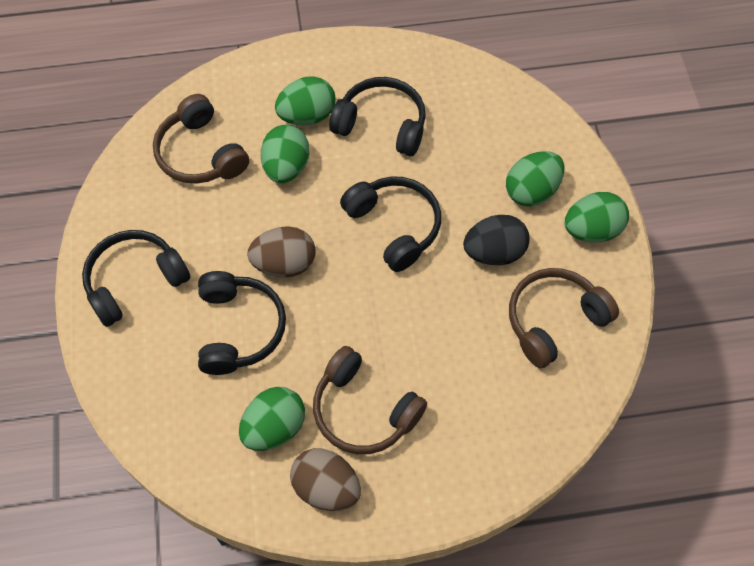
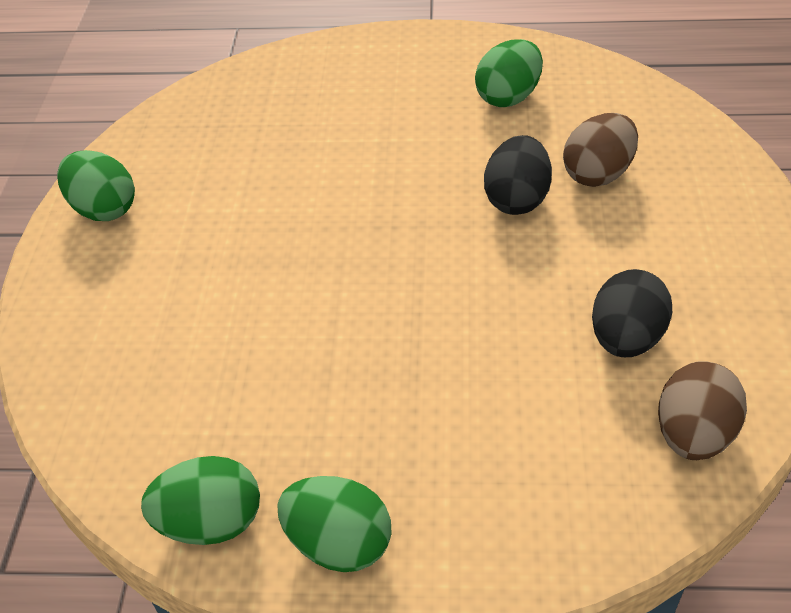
black egg: 1 -> 2
black headphones: 4 -> 0
brown headphones: 3 -> 0
green egg: 5 -> 4

